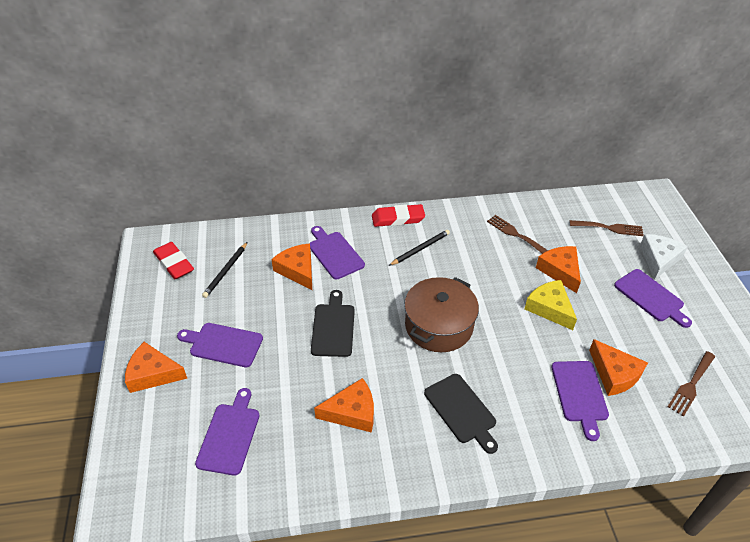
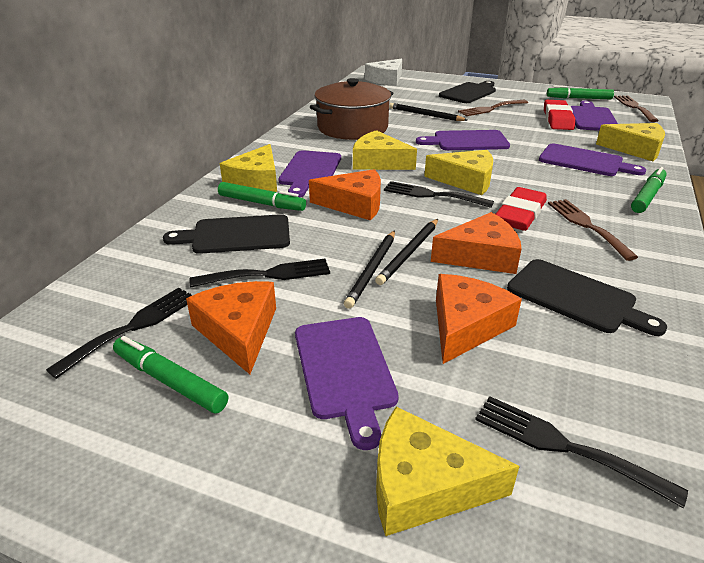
black cutting board: 2 -> 3
black fork: 0 -> 4
black pencil: 2 -> 3
green marker: 0 -> 4
orange cheese: 5 -> 4
yellow cheese: 1 -> 5

